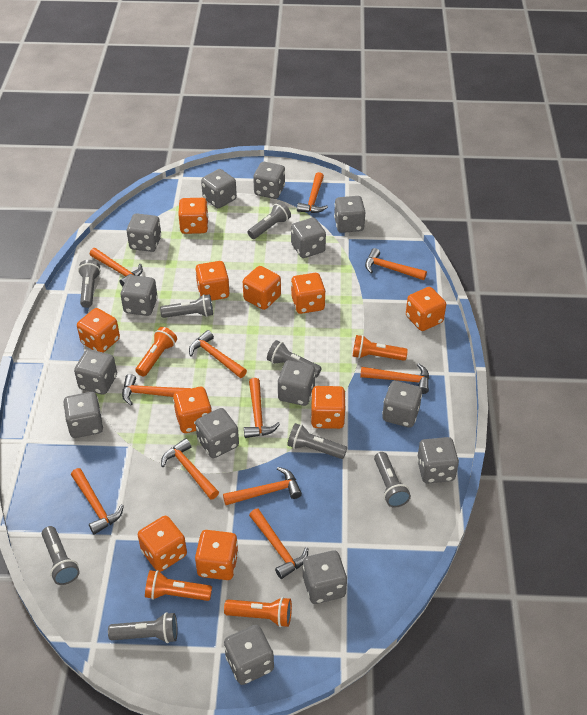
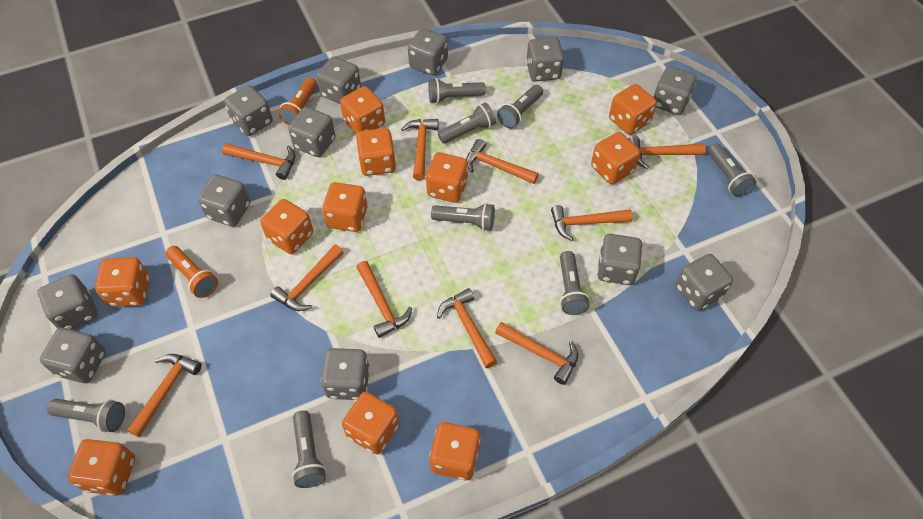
grey dice: 14 -> 12
orange dice: 10 -> 11
orange flashlight: 4 -> 2
orange hammer: 11 -> 10

